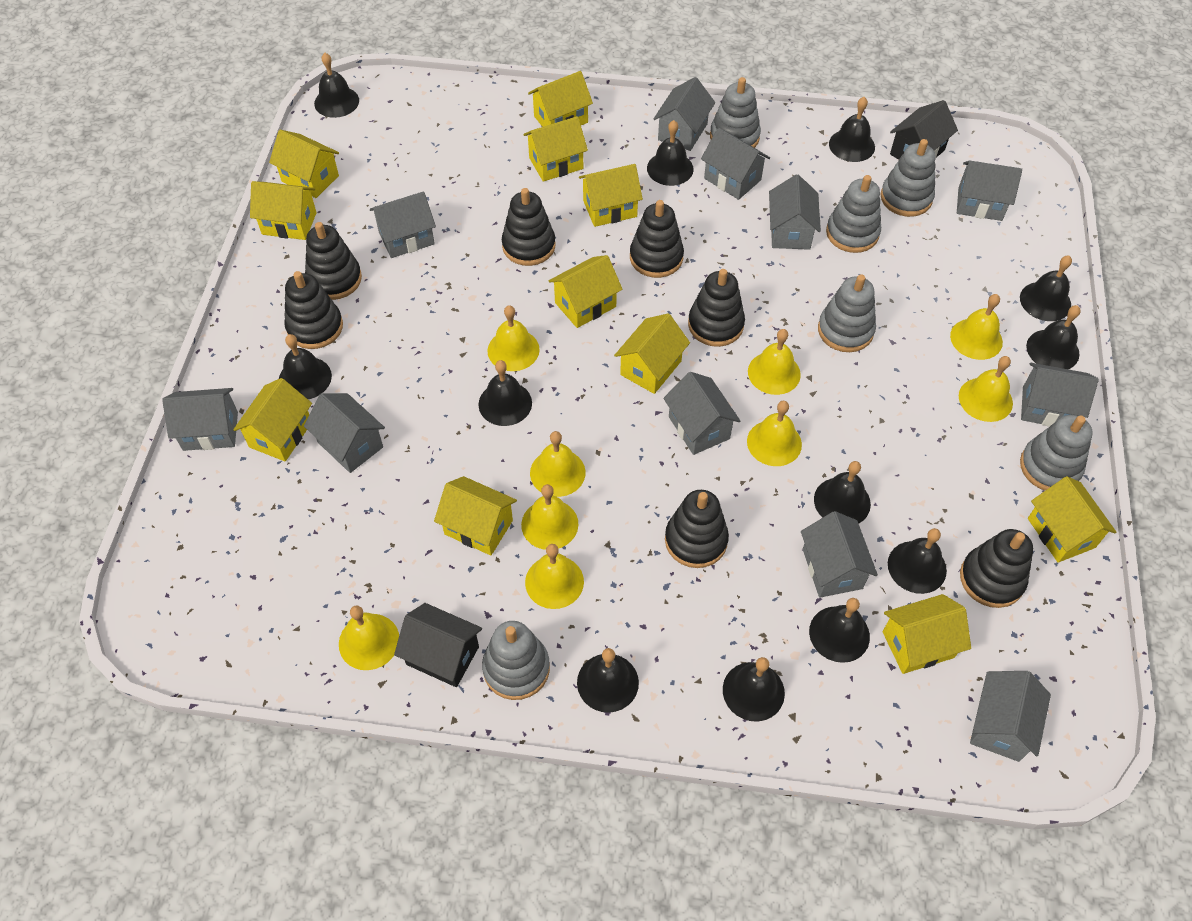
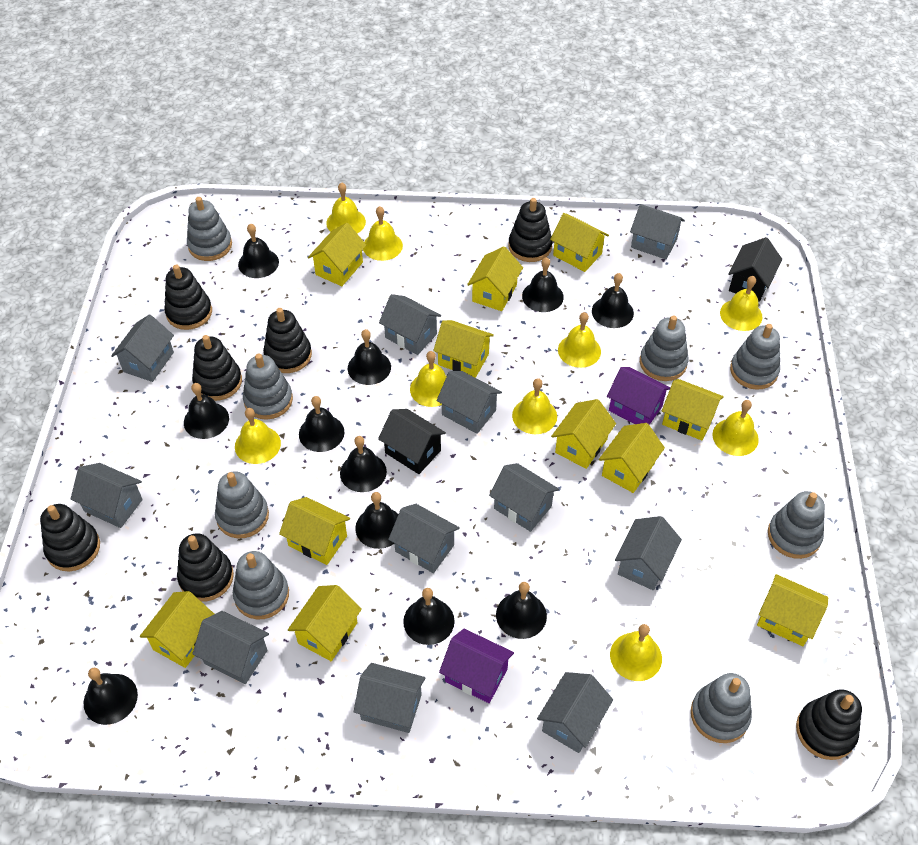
black bell: 12 -> 11
grey stacking toy: 6 -> 8
purple house: 0 -> 2

